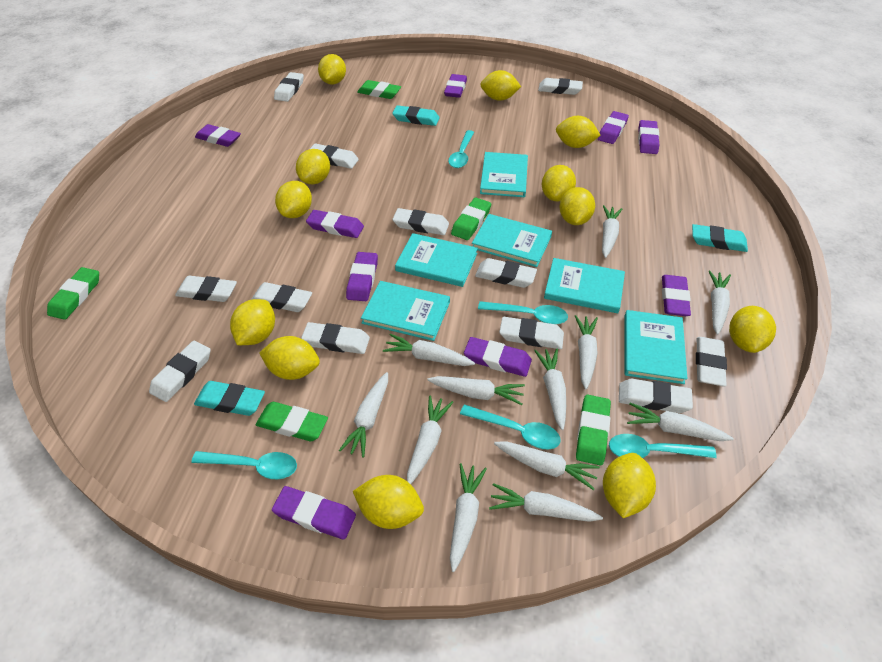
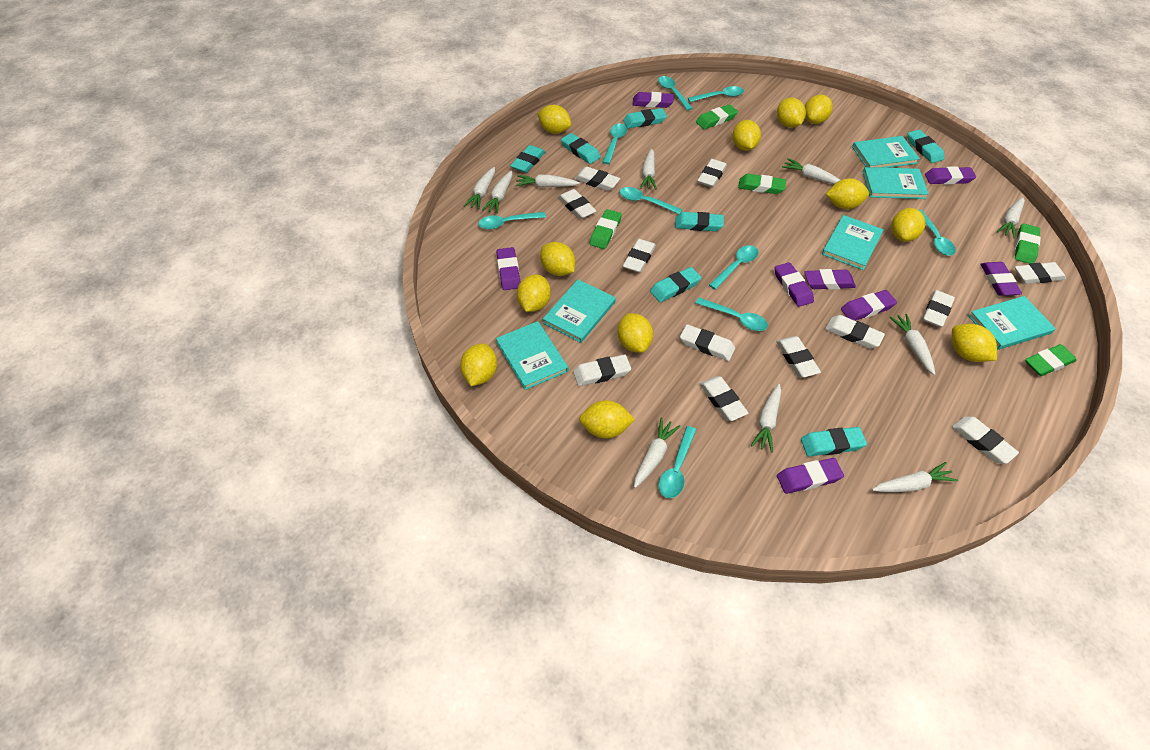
purple eraser: 9 -> 8
turquoise eraser: 3 -> 7
turquoise spoon: 5 -> 9
white carrot: 12 -> 10

